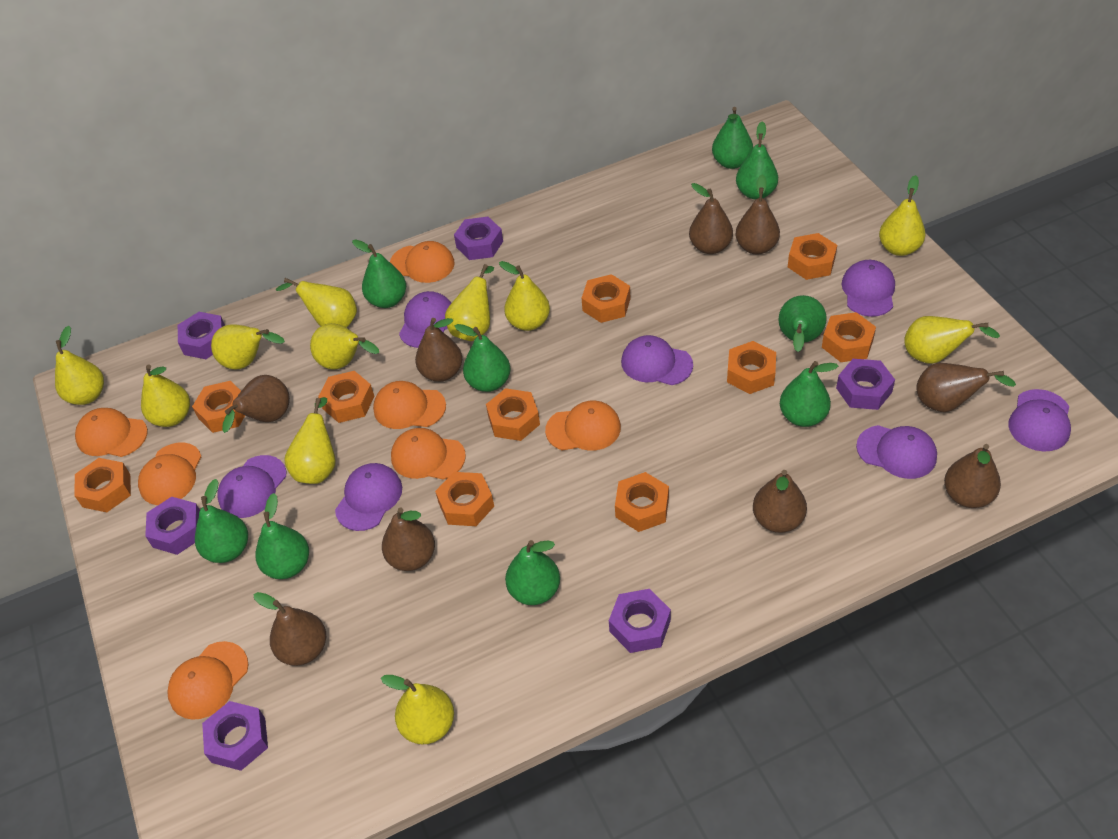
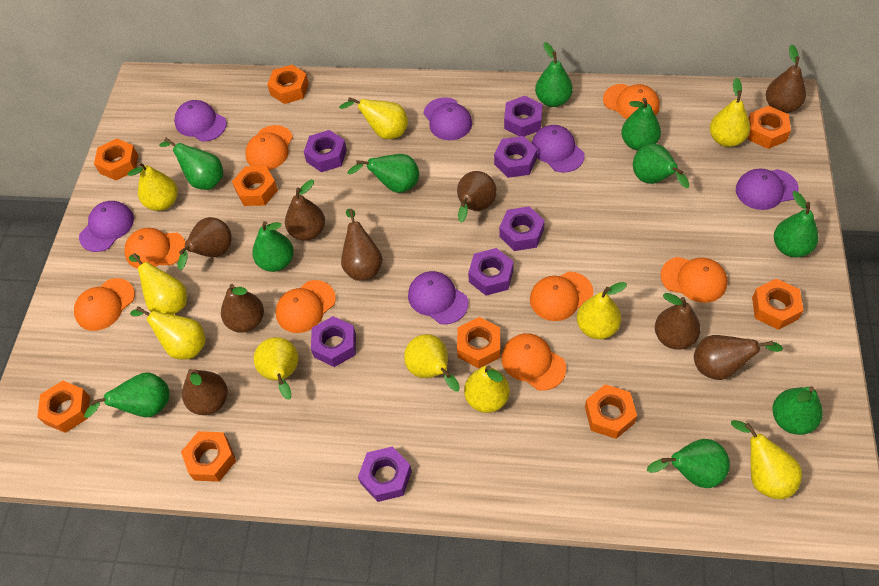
green pear: 9 -> 10
orange cap: 7 -> 8
orange nut: 10 -> 9
purple cap: 7 -> 6
purple nut: 6 -> 7
yellow pear: 11 -> 10

